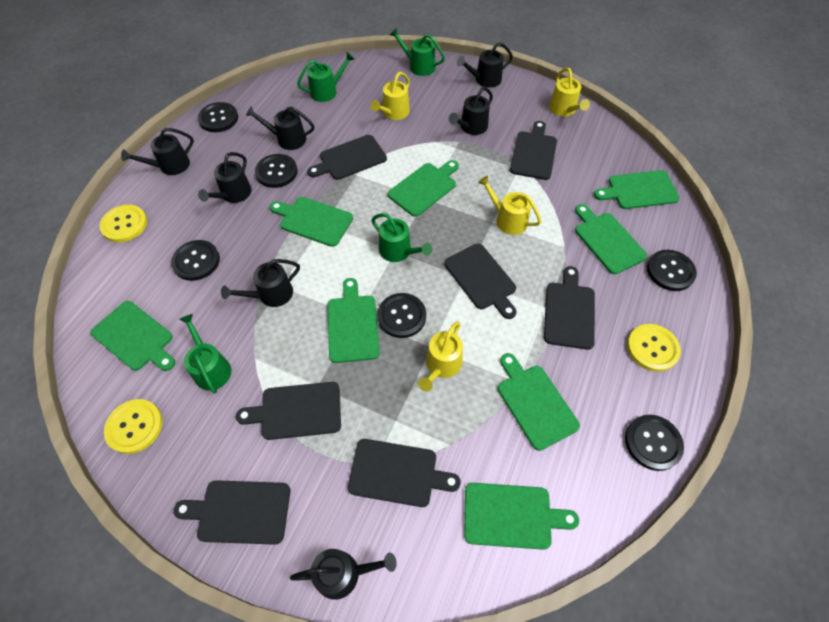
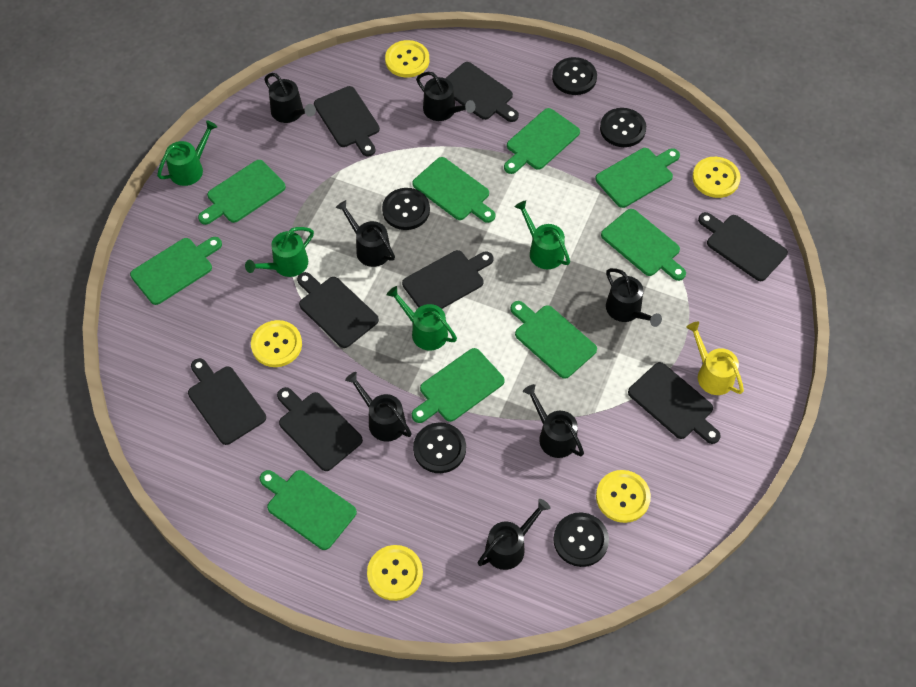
black button: 6 -> 5
black cutting board: 7 -> 8
green cutting board: 8 -> 9
yellow button: 3 -> 5
yellow watering can: 4 -> 1

